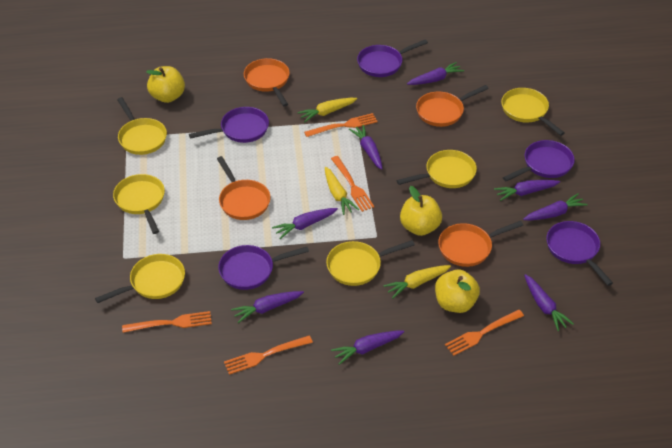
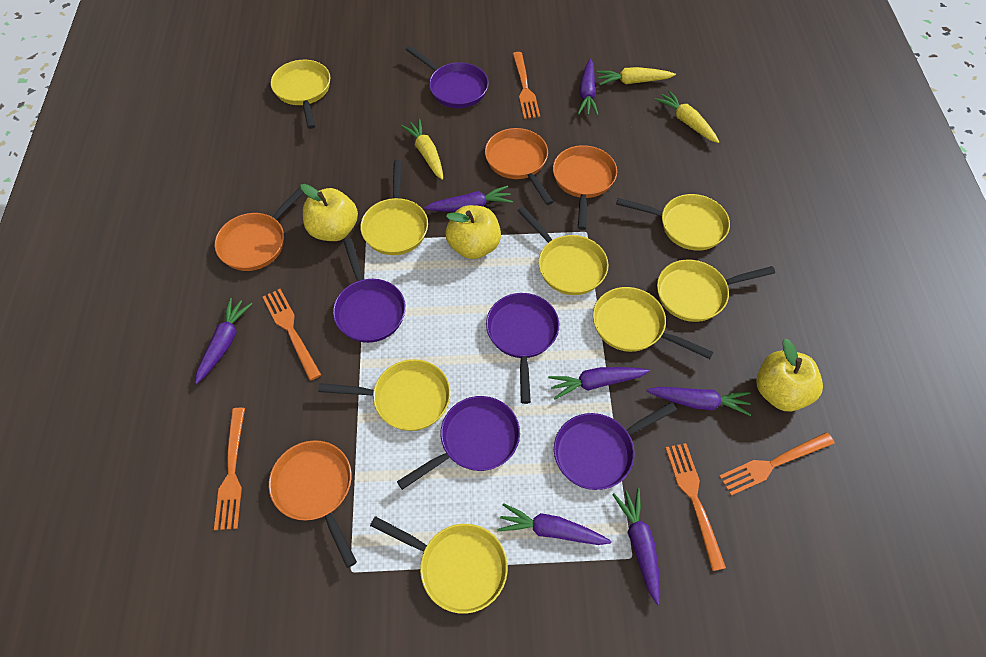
purple carrot: 8 -> 7
yellow pan: 6 -> 8

